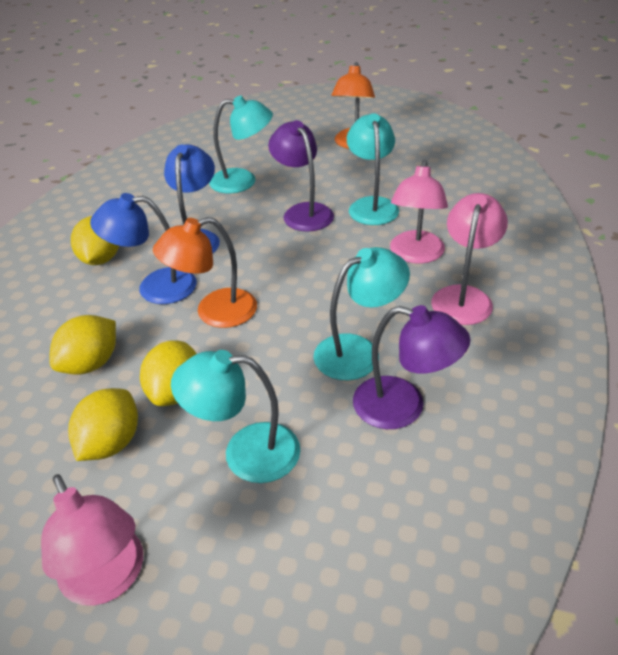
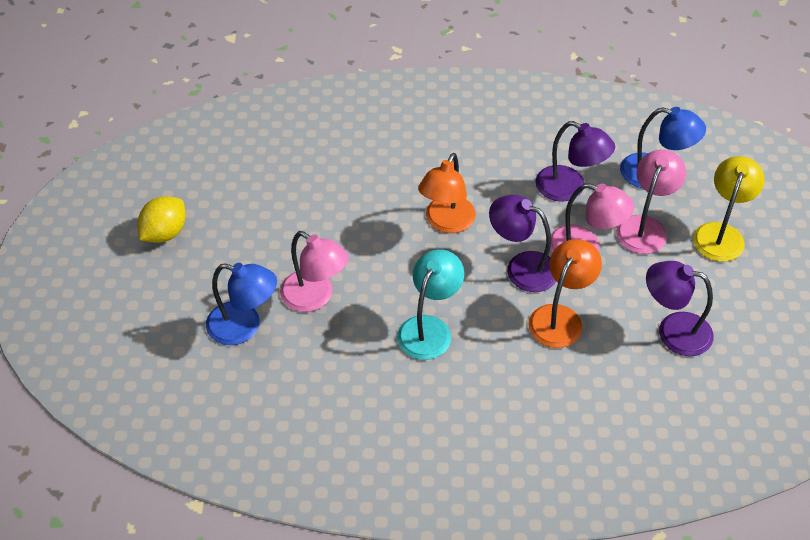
purple lamp: 2 -> 3
turquoise lamp: 4 -> 1
yellow lamp: 0 -> 1
yellow lemon: 4 -> 1

